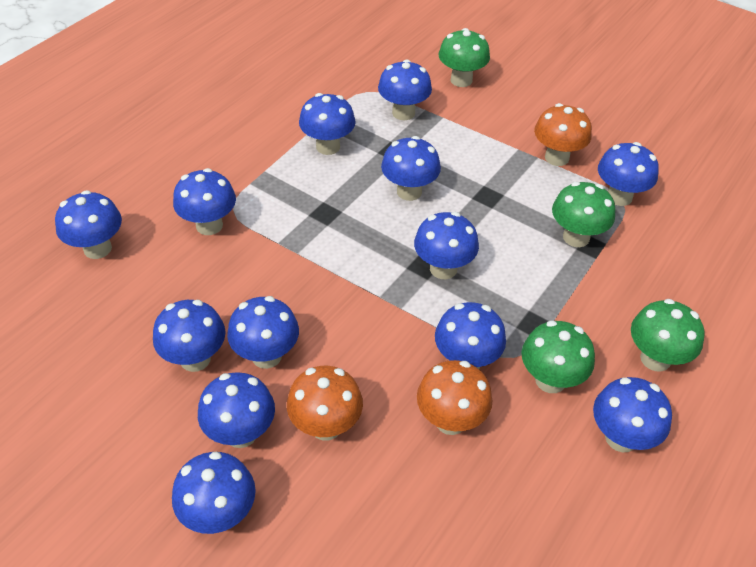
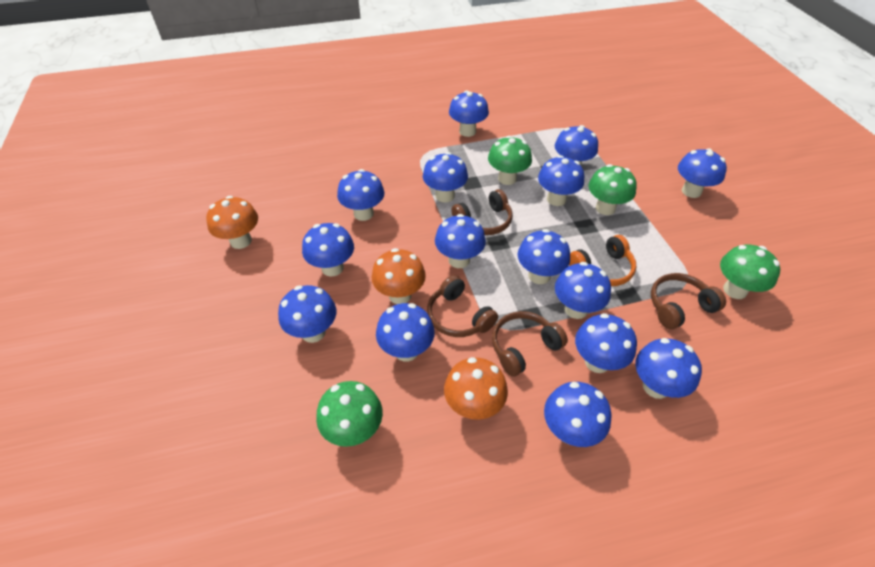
blue mushroom: 13 -> 15
brown headphones: 0 -> 4
orange headphones: 0 -> 1

